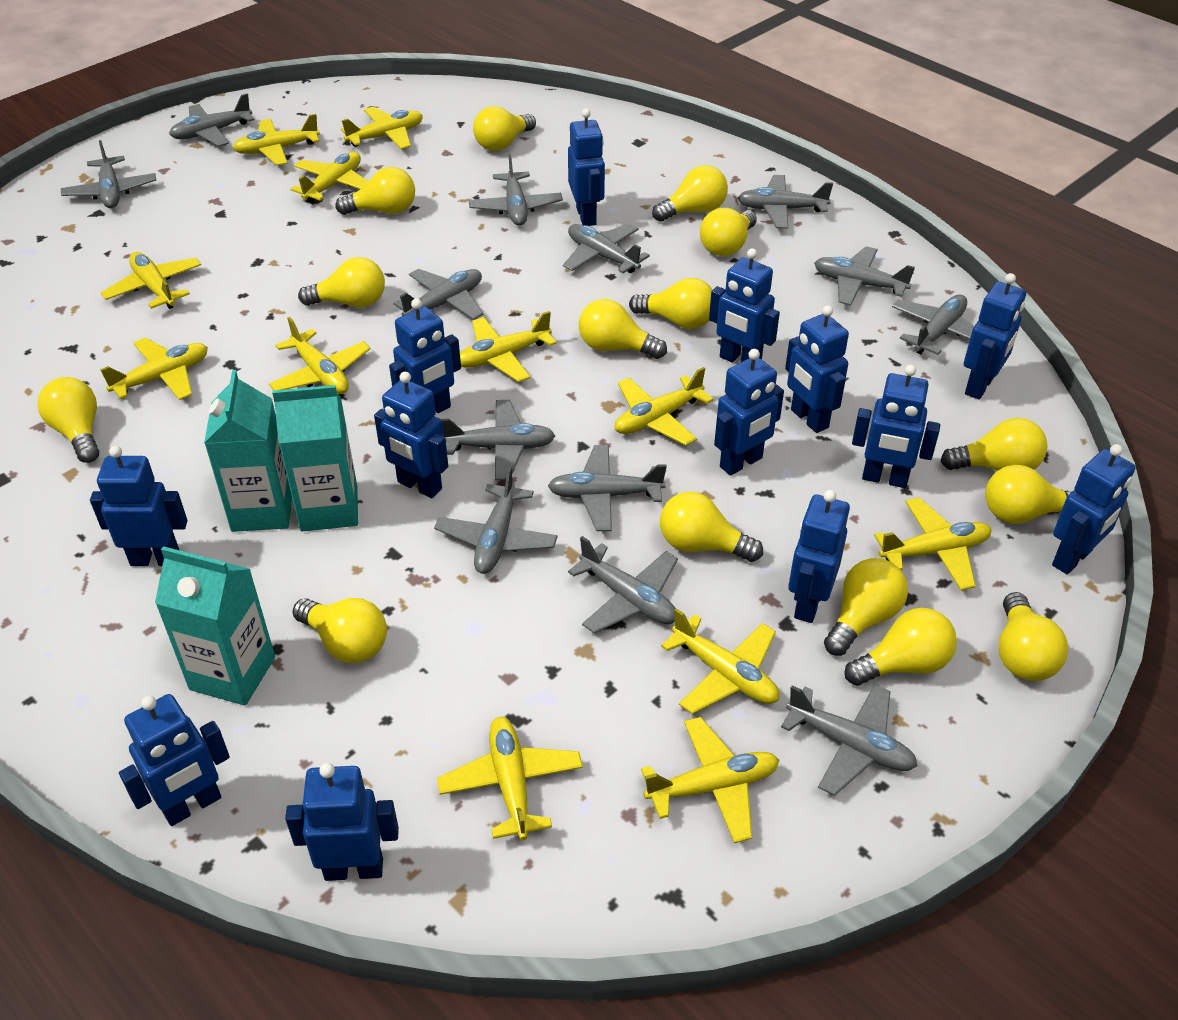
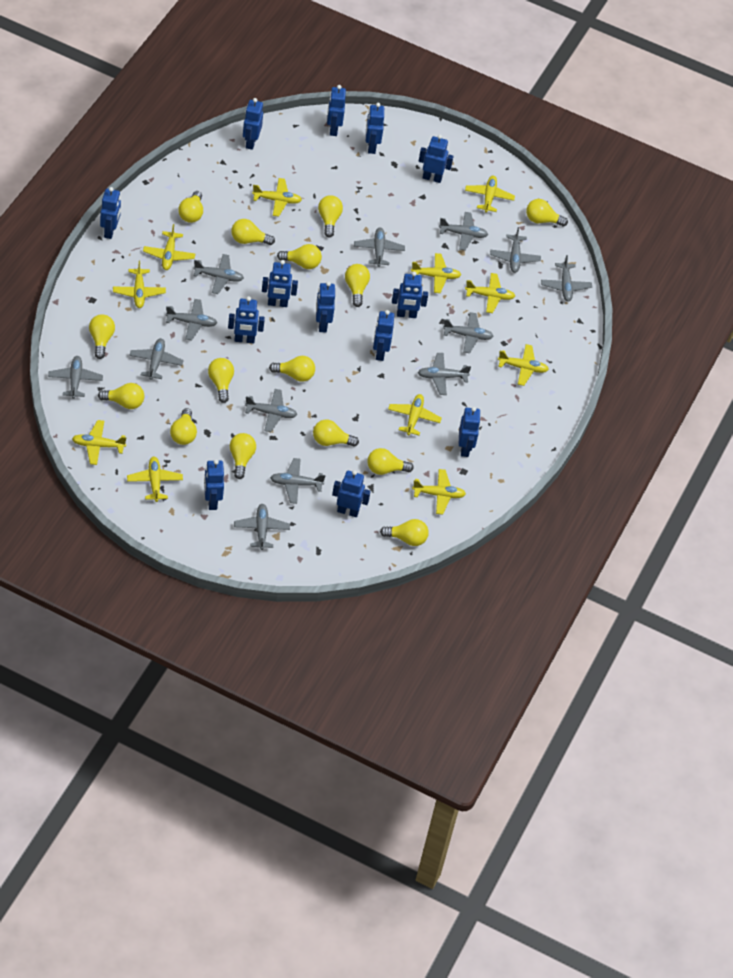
turquoise carton: 3 -> 0
yellow plane: 12 -> 11

